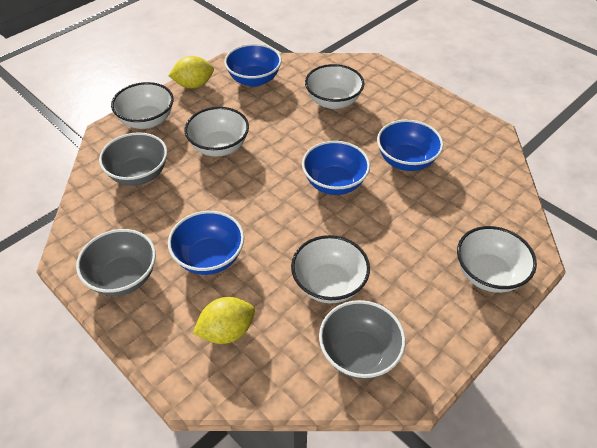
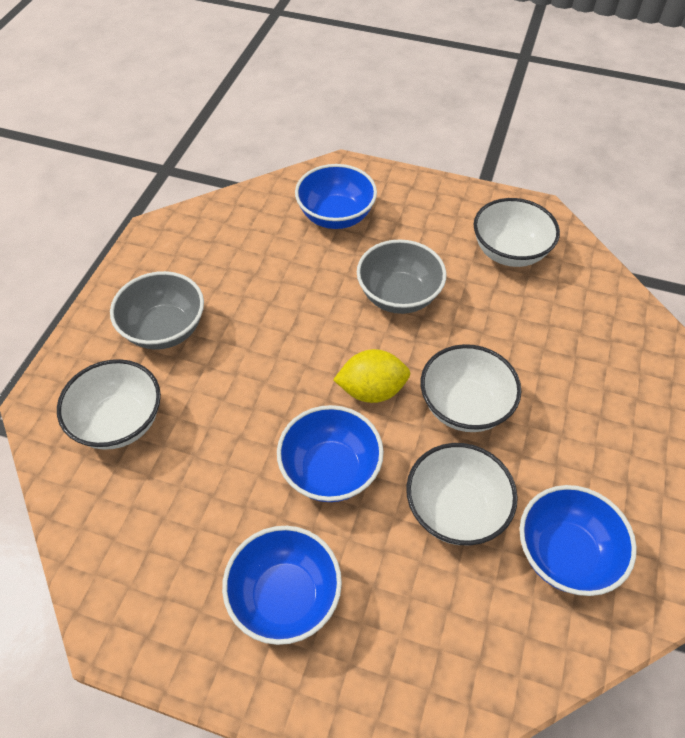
grey bowl: 3 -> 2
white bowl: 5 -> 4
yellow lemon: 2 -> 1

